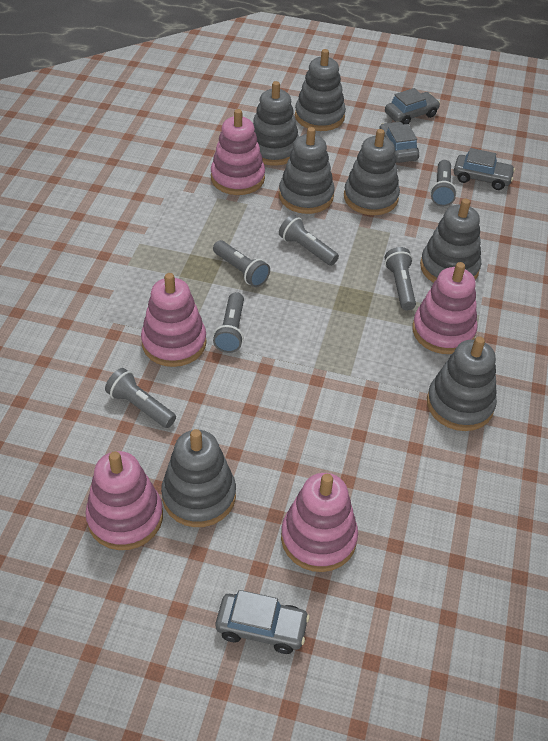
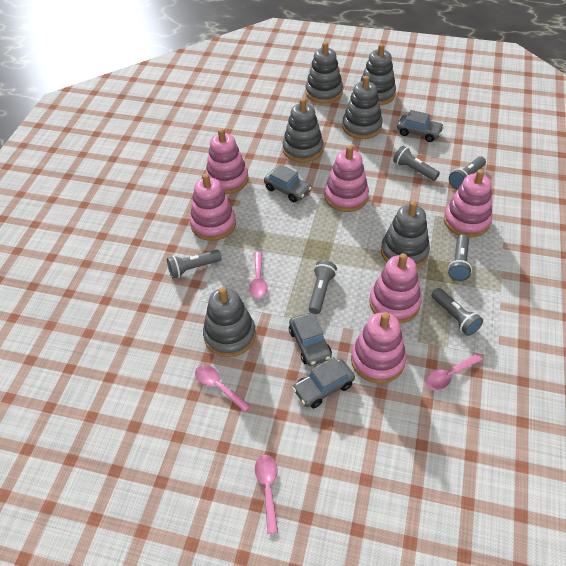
grey stacking toy: 7 -> 6
pink spoon: 0 -> 4
pink stacking toy: 5 -> 6

